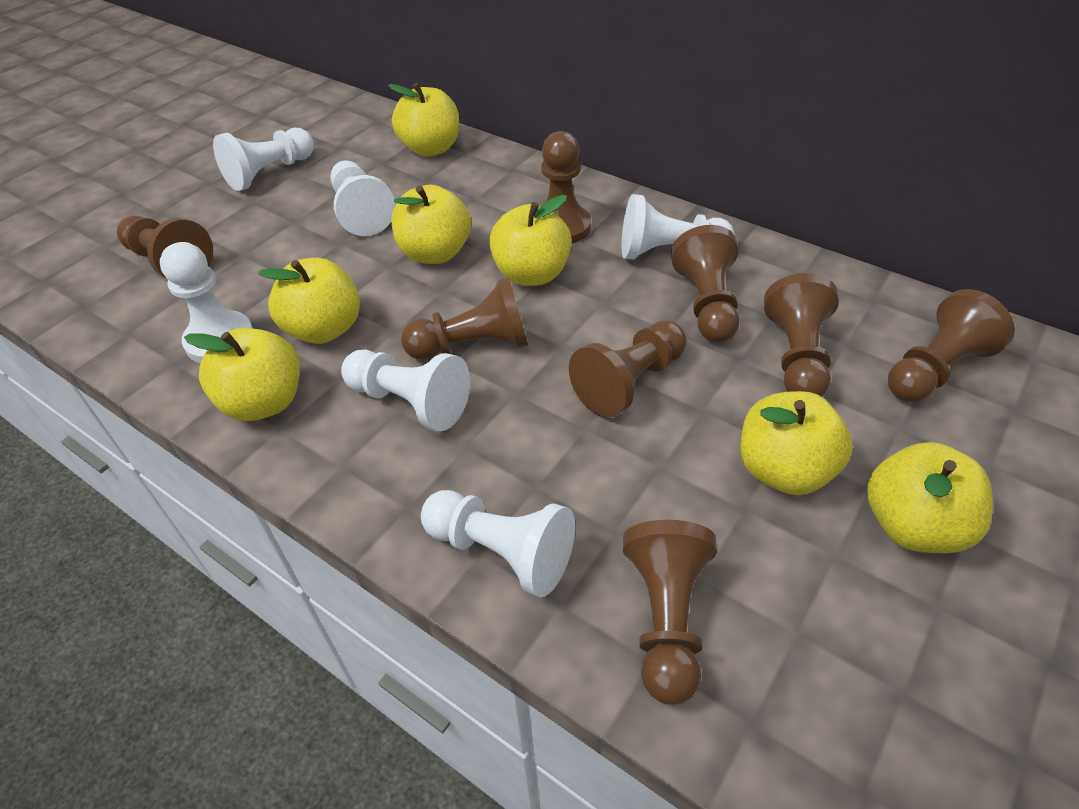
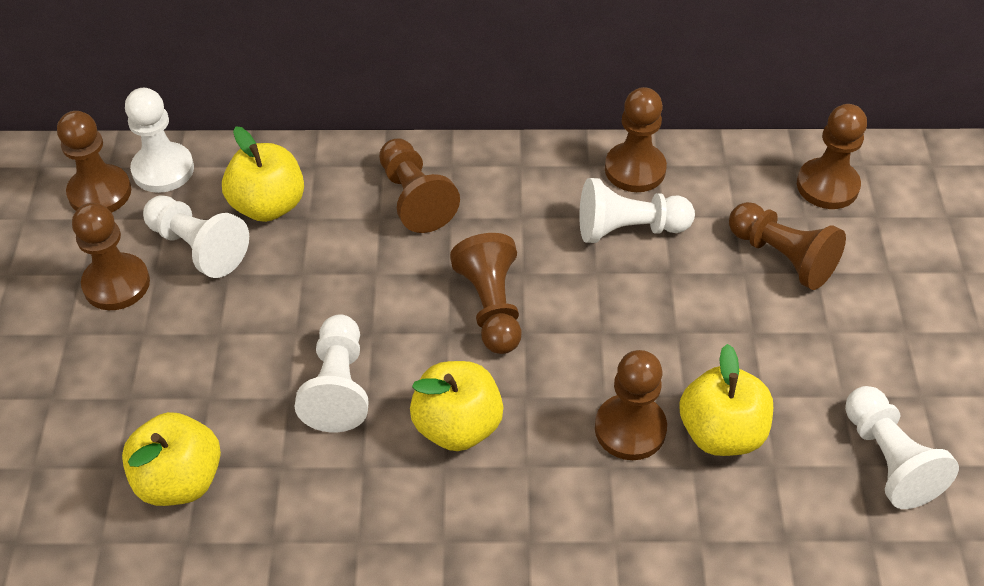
white pawn: 6 -> 5
yellow apple: 7 -> 4

